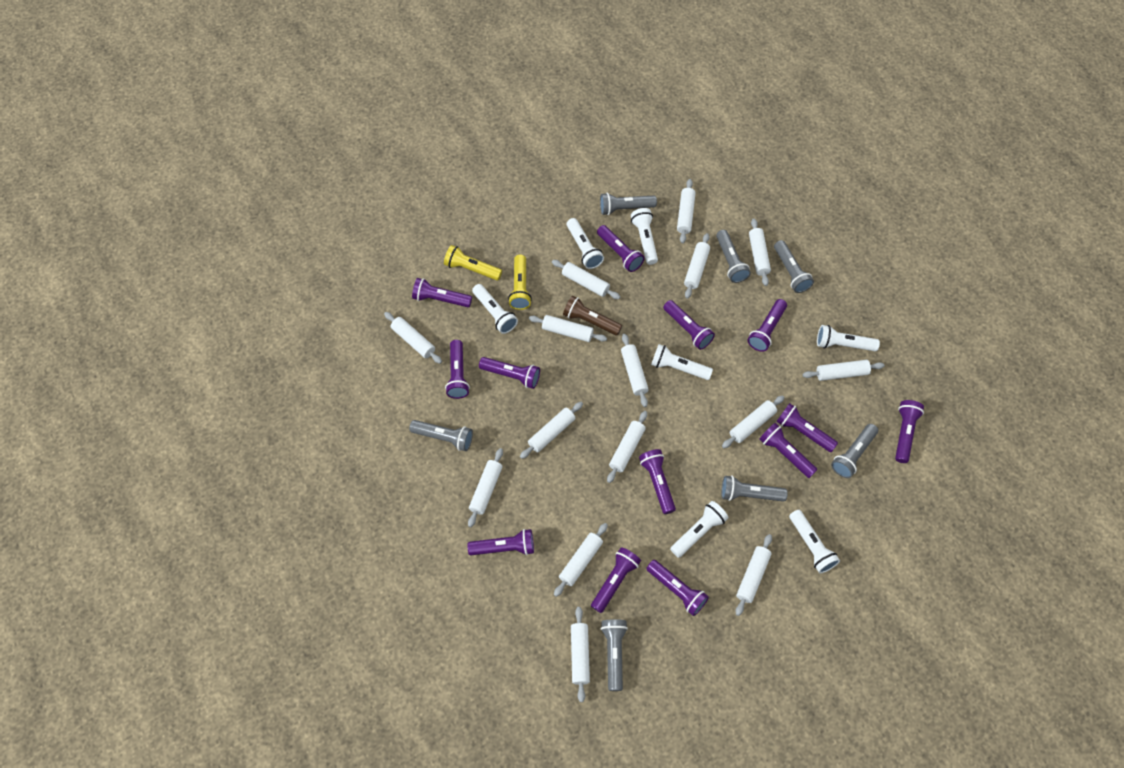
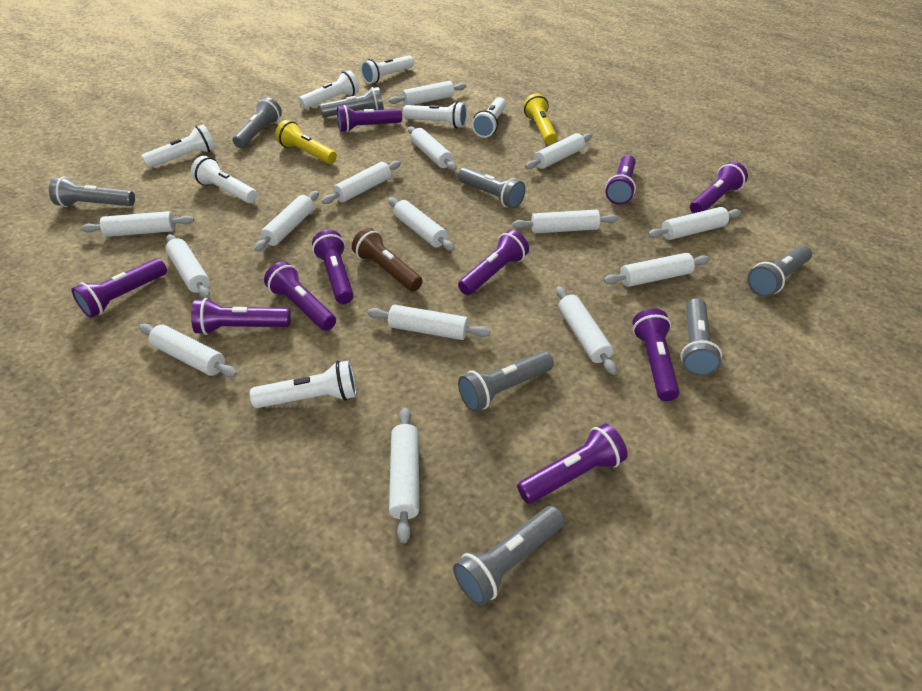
grey flashlight: 7 -> 8
purple flashlight: 13 -> 10

